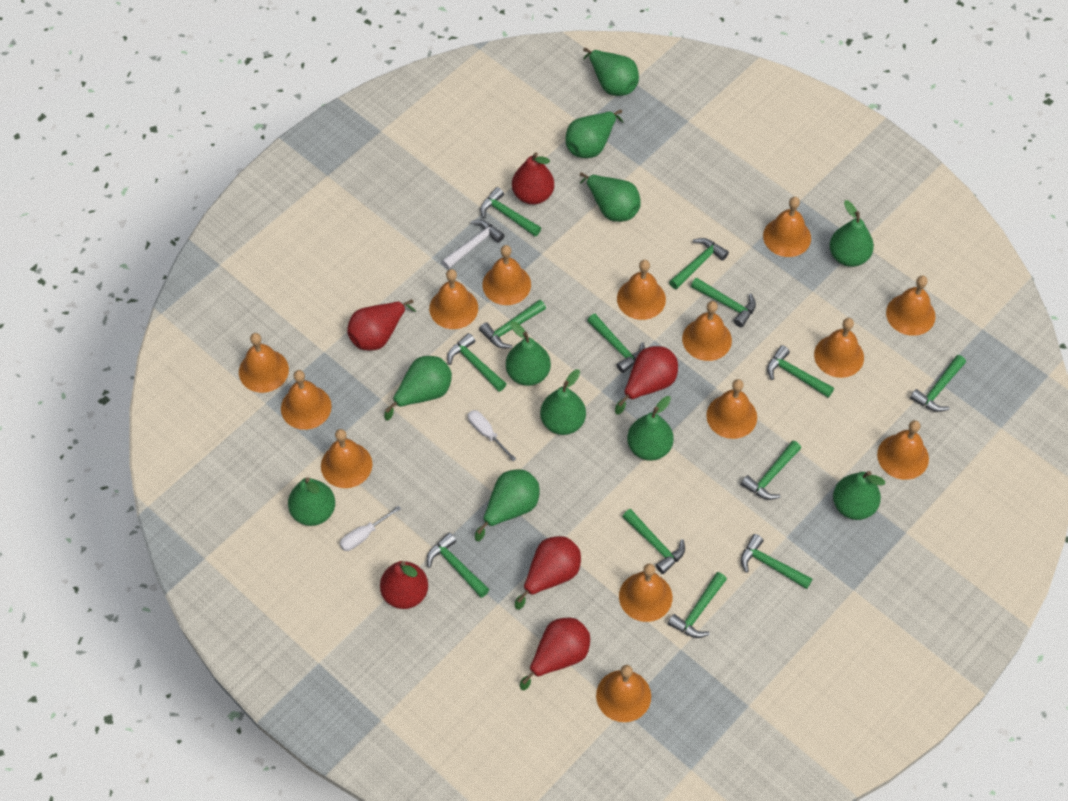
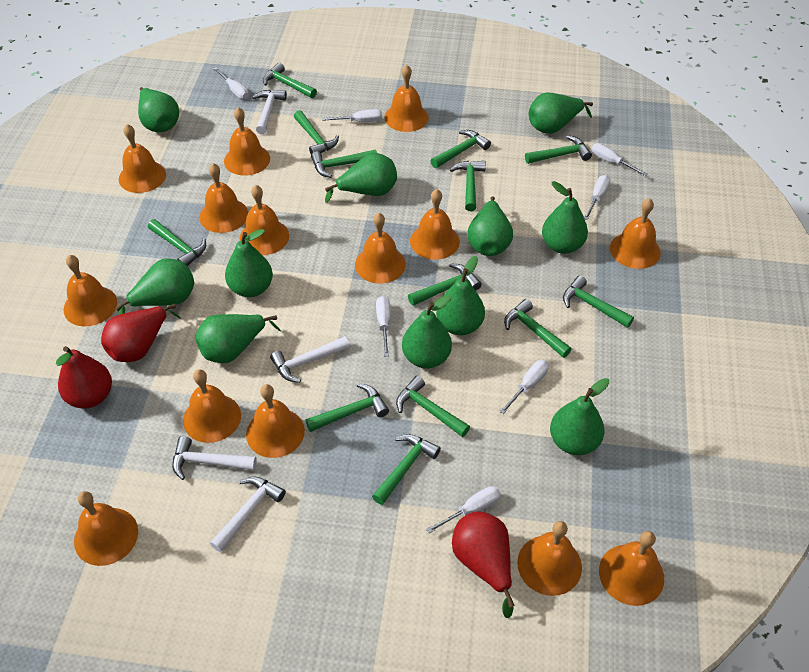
red pear: 6 -> 3
white hammer: 1 -> 4
white screwdriver: 2 -> 7

